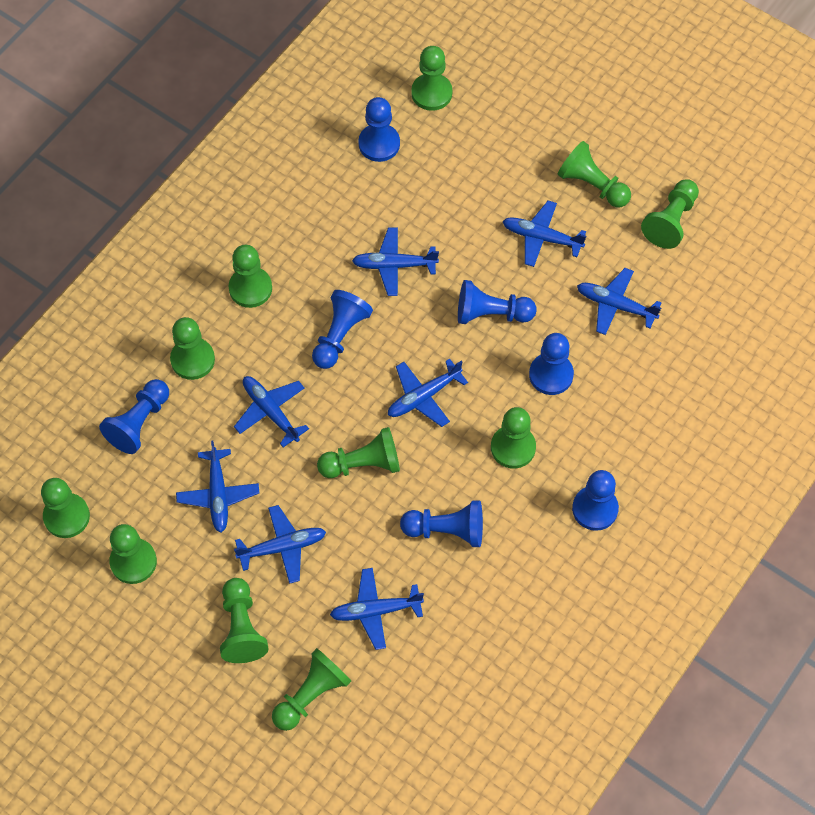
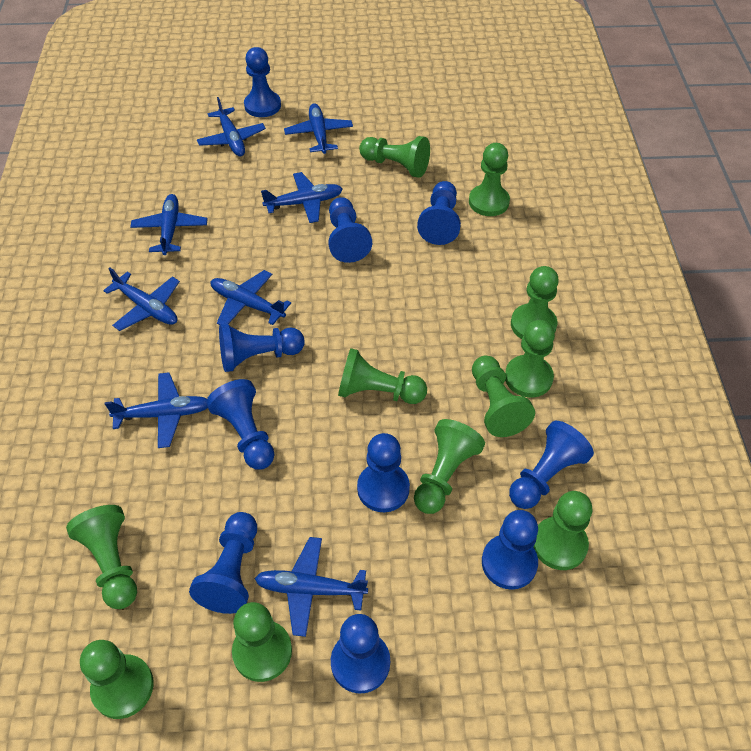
blue pawn: 7 -> 10

